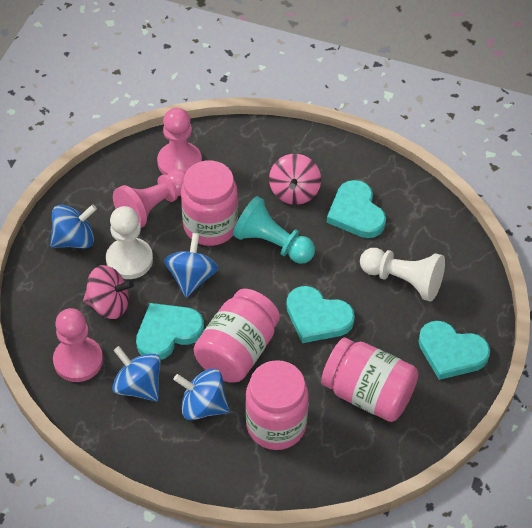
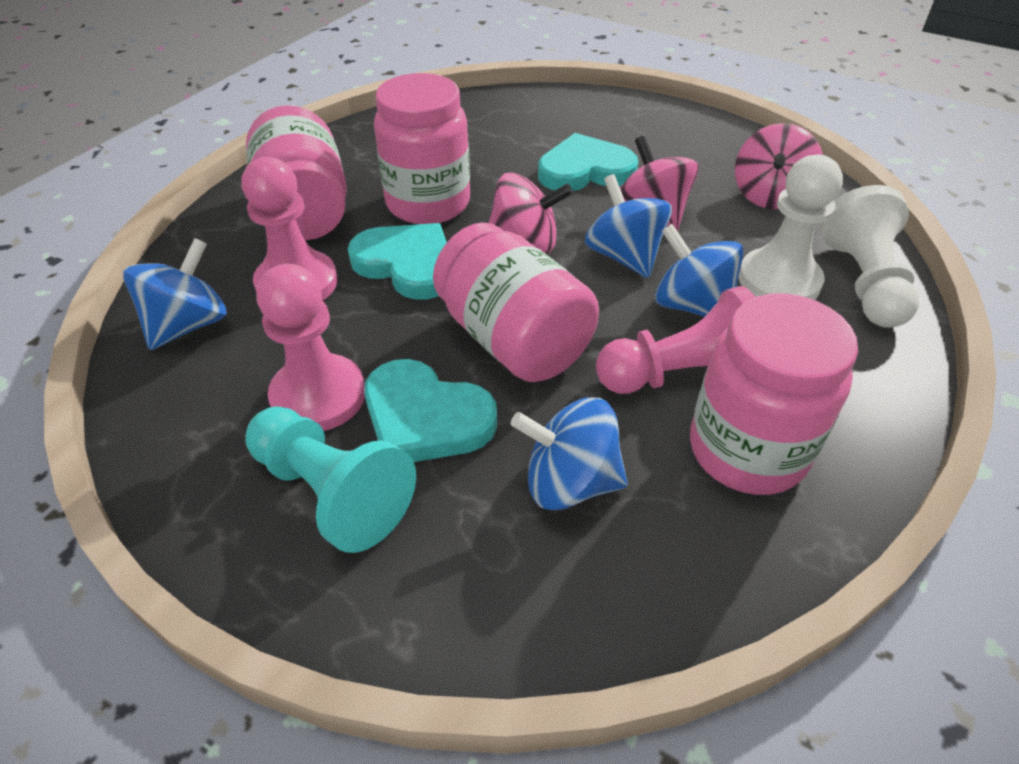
pink spinning top: 2 -> 3
turquoise heart: 4 -> 3

